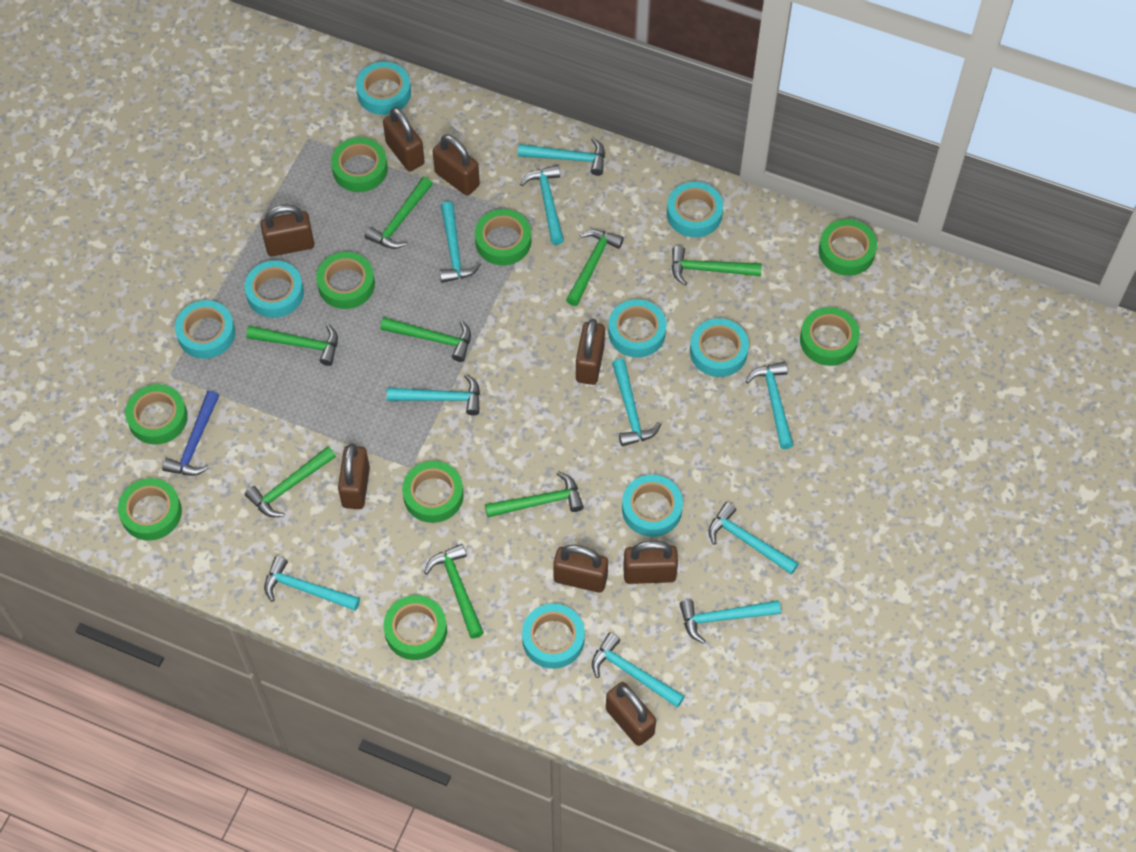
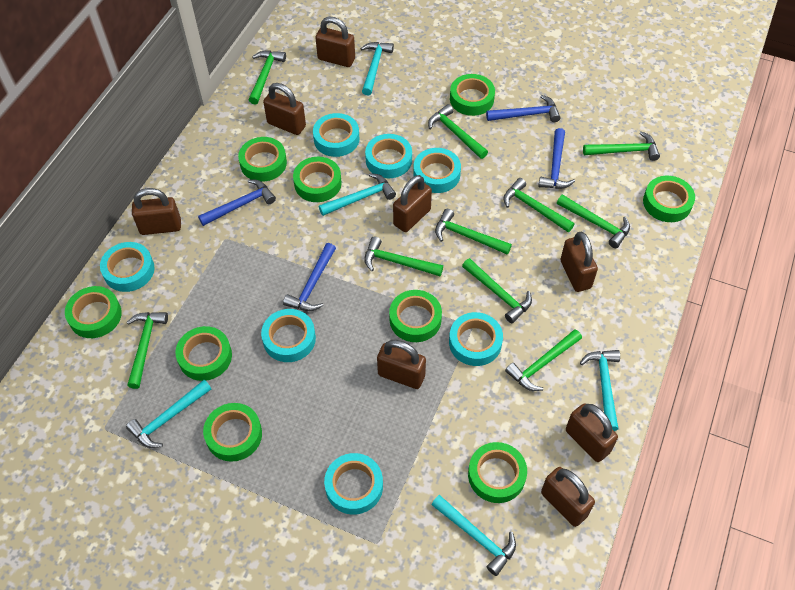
blue hammer: 1 -> 4
green hammer: 8 -> 10
turquoise hammer: 10 -> 5
turquoise tape: 8 -> 7

